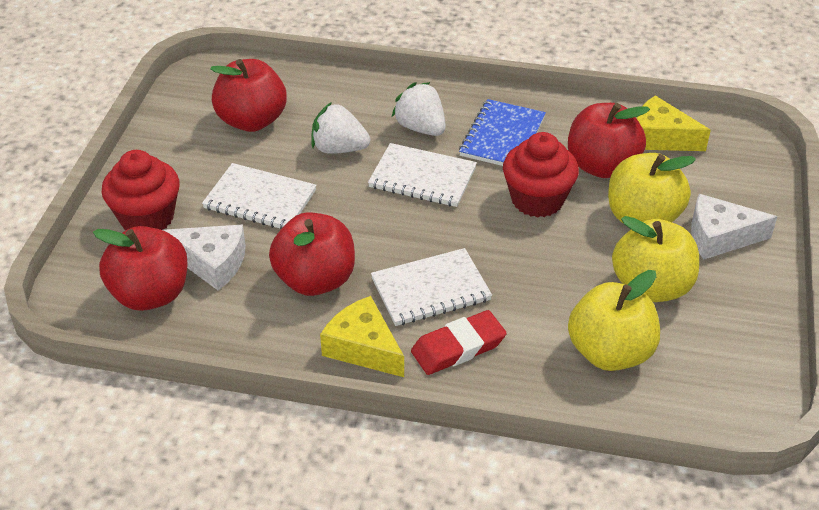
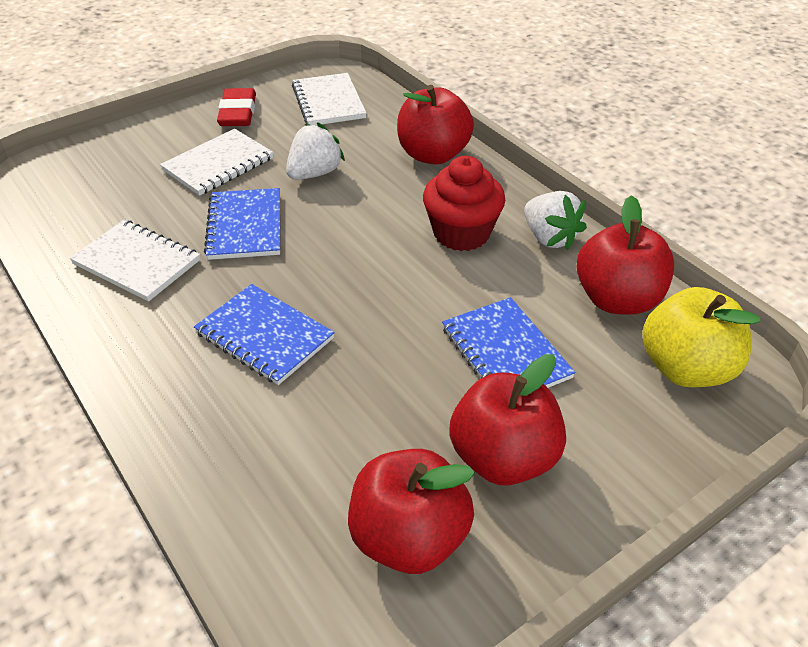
blue notebook: 1 -> 3
red cupcake: 2 -> 1
white cheese: 2 -> 0
yellow apple: 3 -> 1
yellow cheese: 2 -> 0

